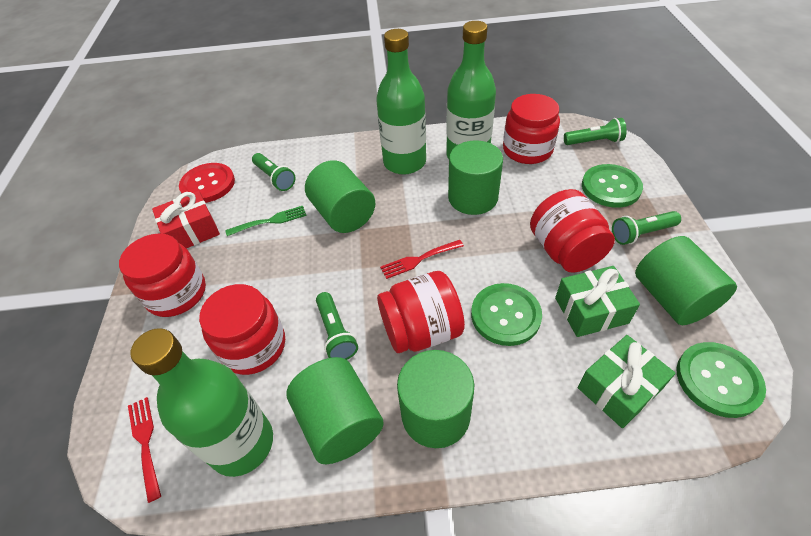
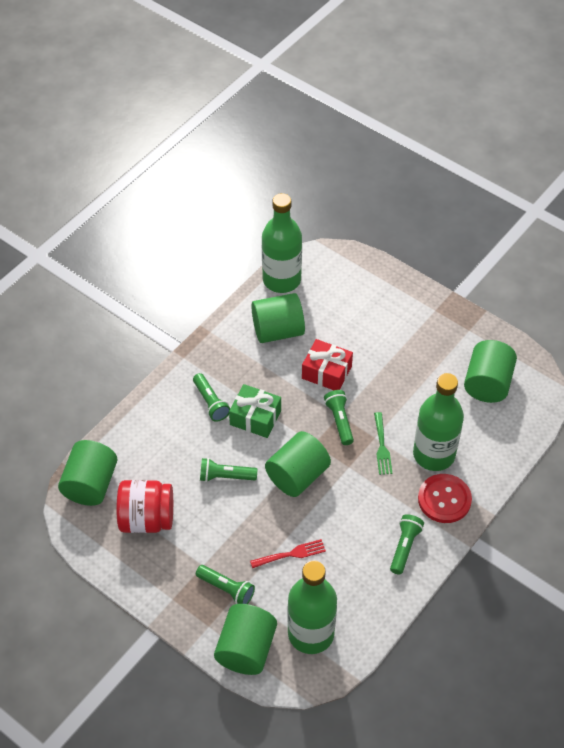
green button: 3 -> 0
green flashlight: 4 -> 5
green gift: 2 -> 1
red fork: 2 -> 1
red jar: 5 -> 1

